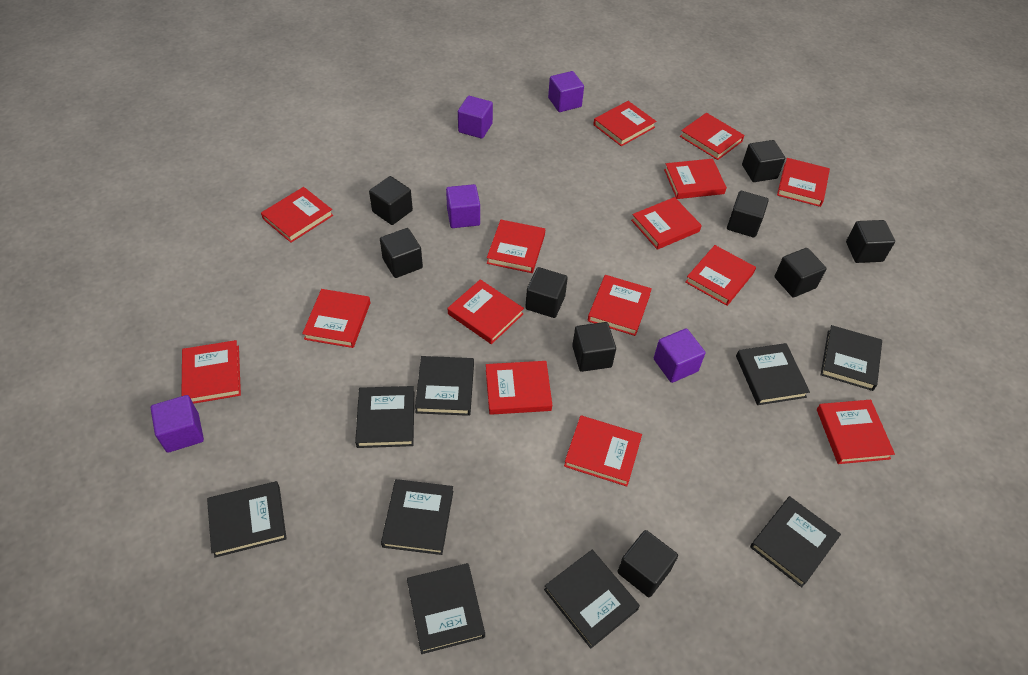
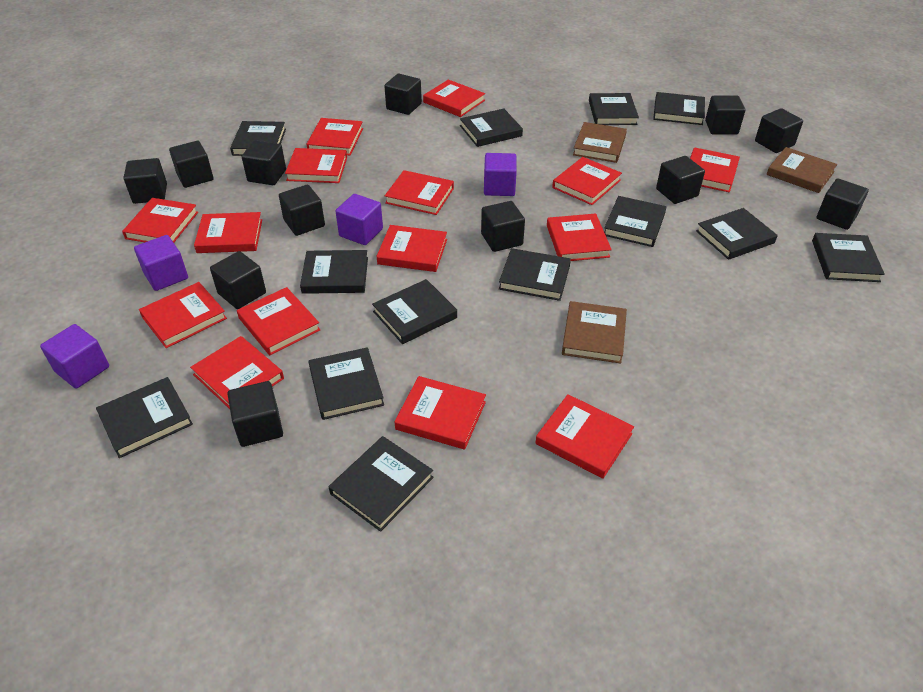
black book: 9 -> 13
black cube: 9 -> 12
brown book: 0 -> 3
purple cube: 5 -> 4

